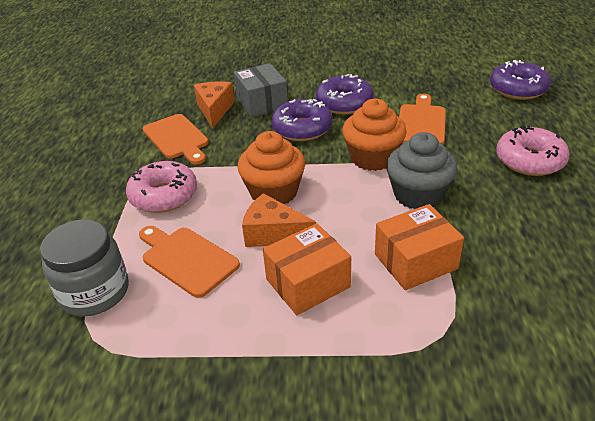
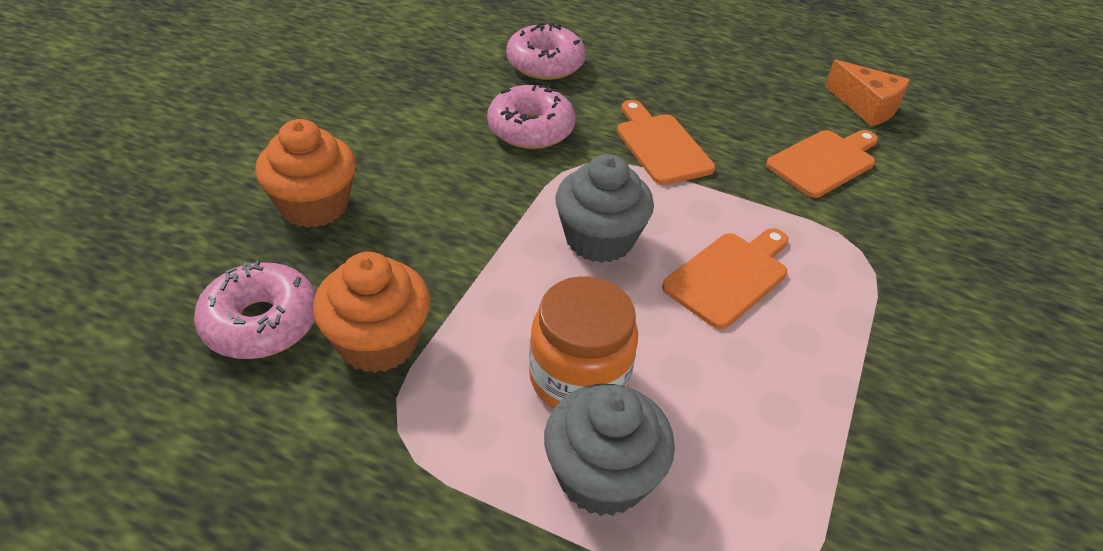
grey box: 1 -> 0
grey cupcake: 1 -> 2
grey jar: 1 -> 0
orange box: 2 -> 0
orange cheese: 2 -> 1
orange jar: 0 -> 1
pink donut: 2 -> 3
purple donut: 3 -> 0

